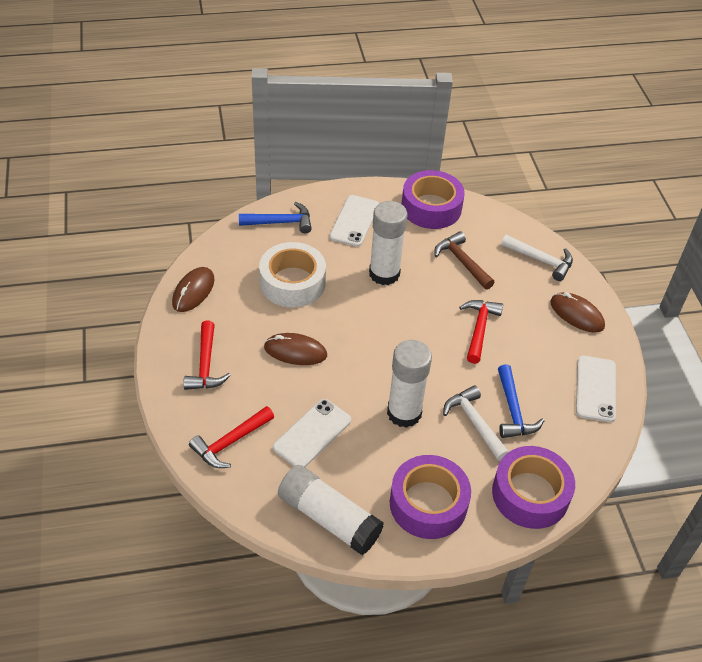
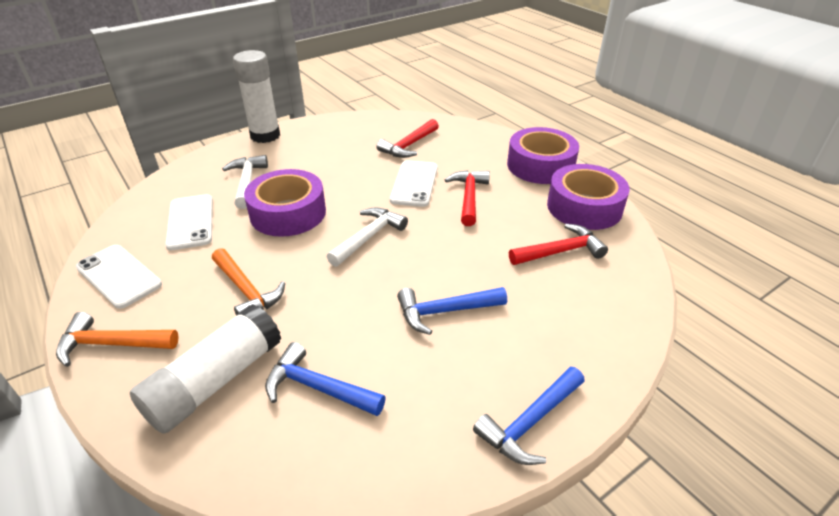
blue hammer: 2 -> 3
brown hammer: 1 -> 0
brown mouse: 3 -> 0
orange hammer: 0 -> 2
white glue stick: 3 -> 2
white tape: 1 -> 0

